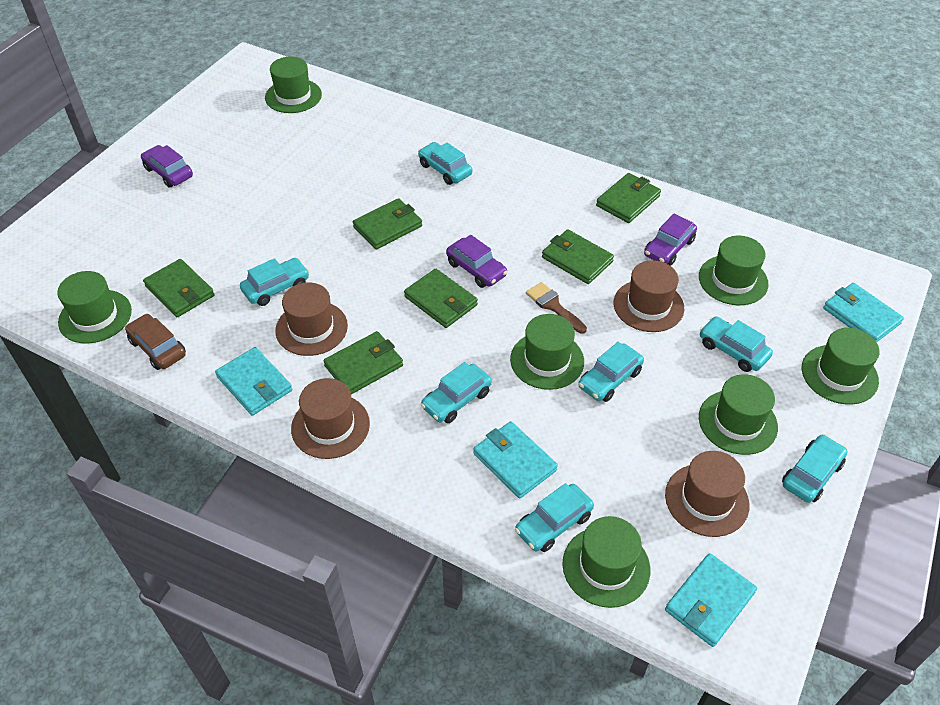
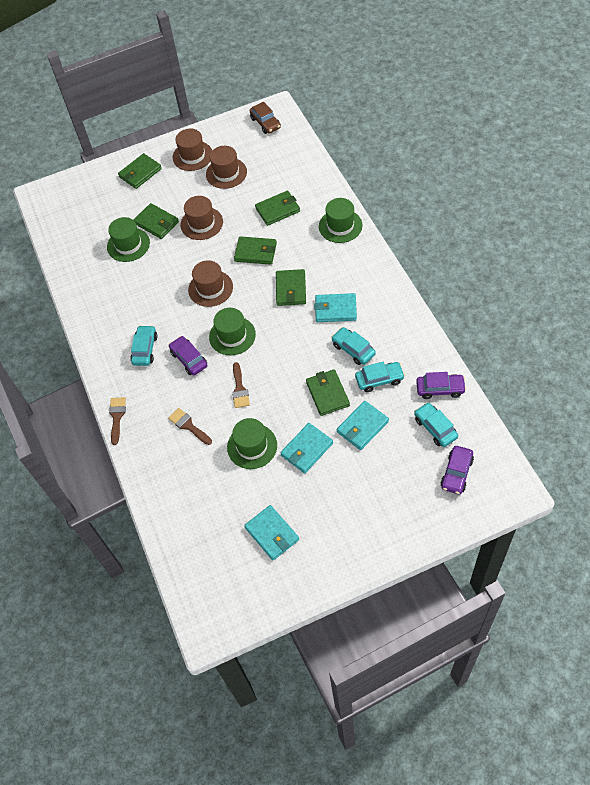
brown brush: 1 -> 3
green hat: 7 -> 4
turquoise car: 7 -> 4

